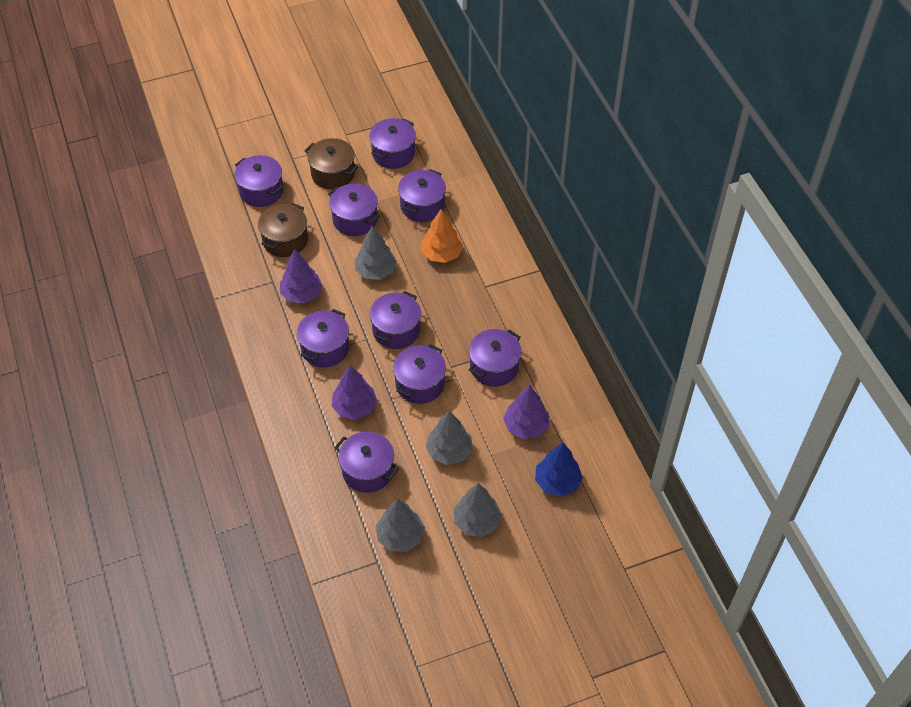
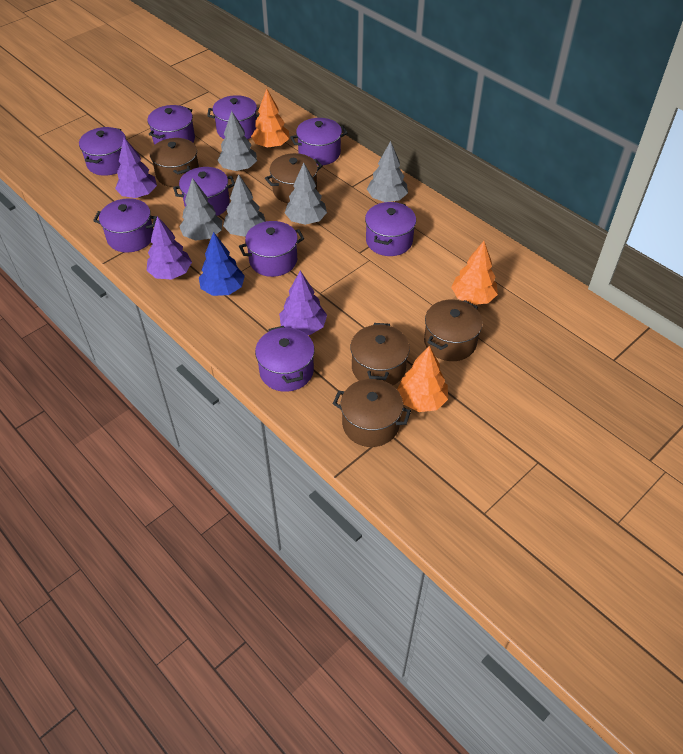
brown pot: 2 -> 5
grey tree: 4 -> 5
orange tree: 1 -> 3

